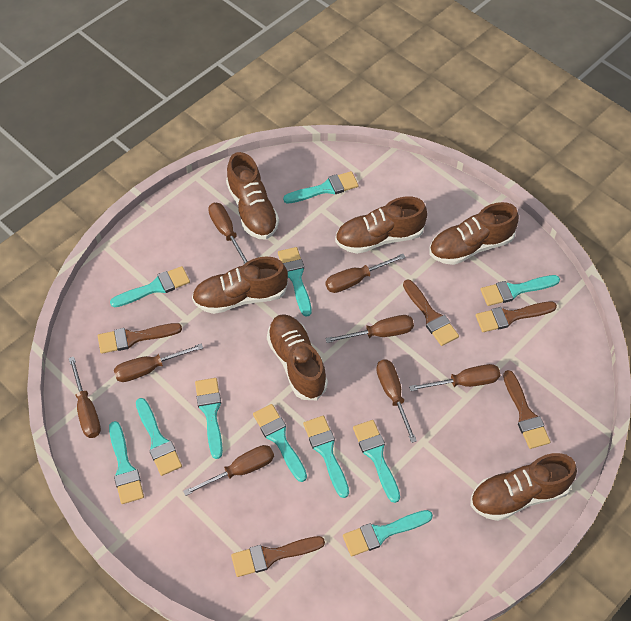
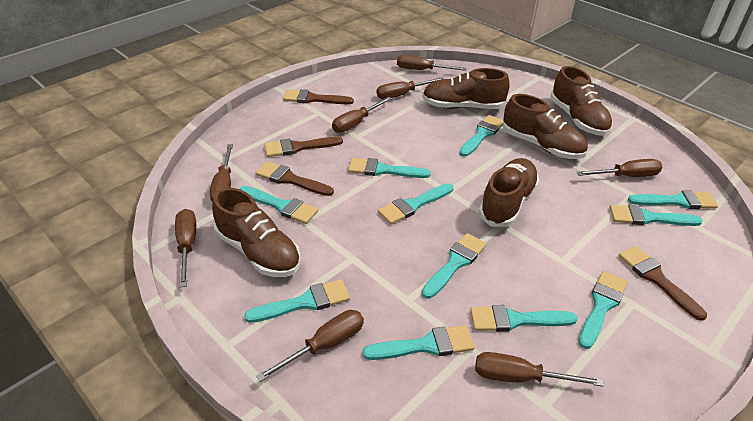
brown brush: 5 -> 4
brown shoe: 6 -> 5

